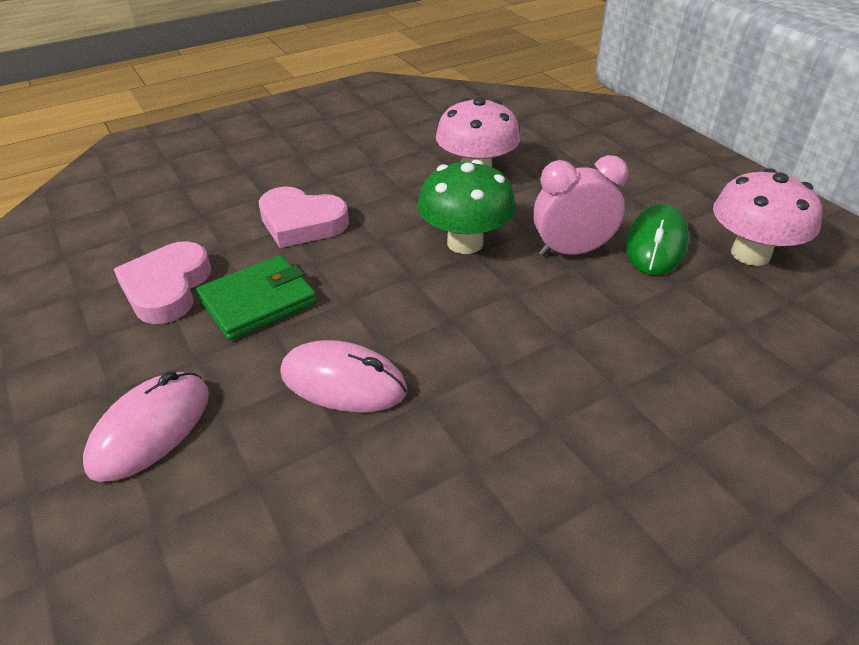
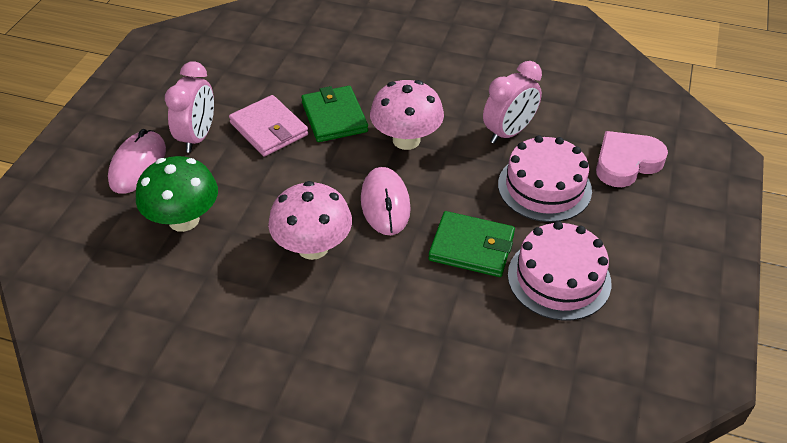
green mouse: 1 -> 0
green wallet: 1 -> 2
pink cake: 0 -> 2
pink clock: 1 -> 2
pink heart: 2 -> 1
pink wallet: 0 -> 1

